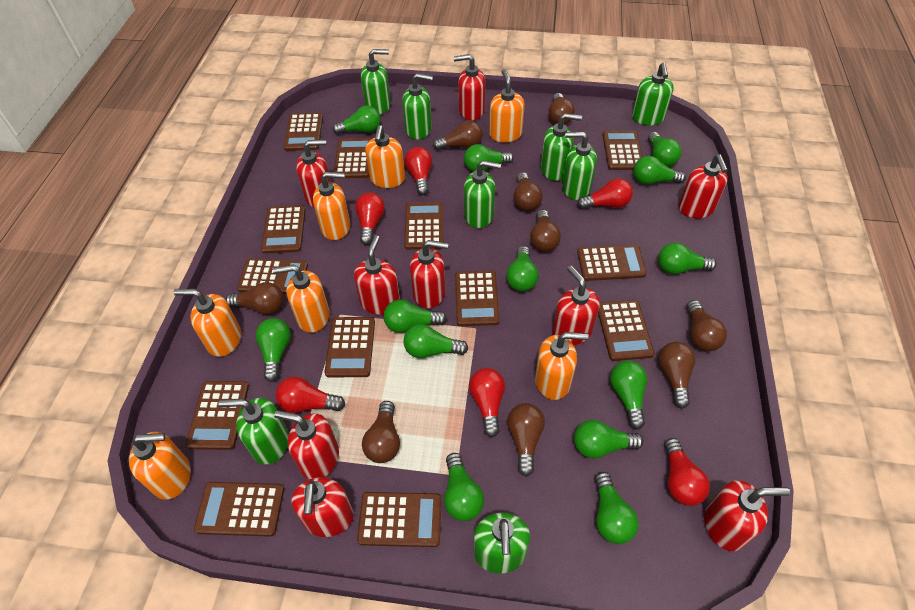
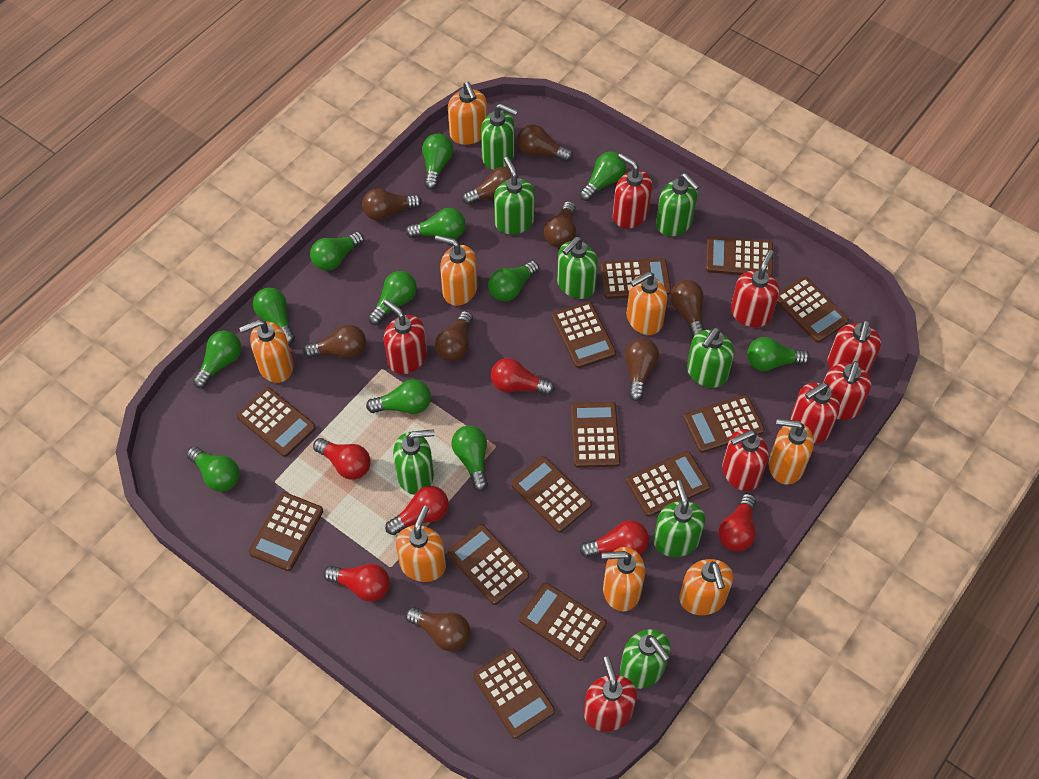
green light bulb: 13 -> 12
orange soap dispenser: 7 -> 8
red soap dispenser: 9 -> 8

